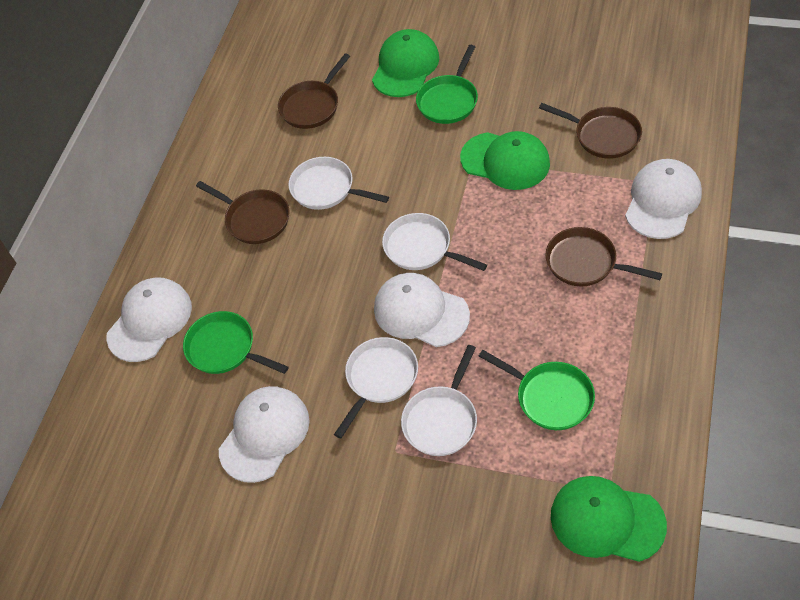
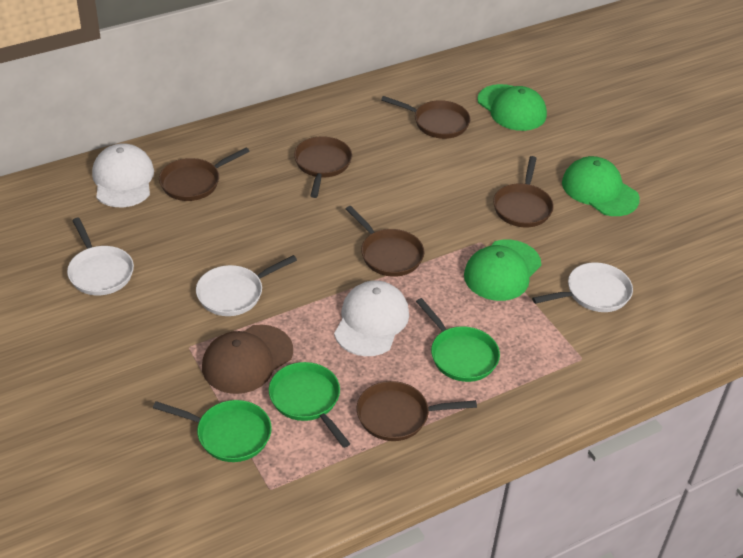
brown cap: 0 -> 1
brown pan: 4 -> 6
white cap: 4 -> 2
white pan: 4 -> 3

